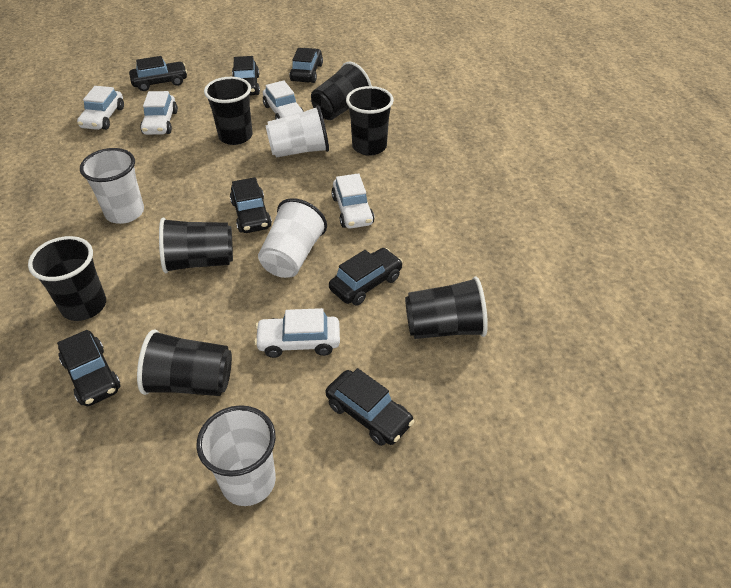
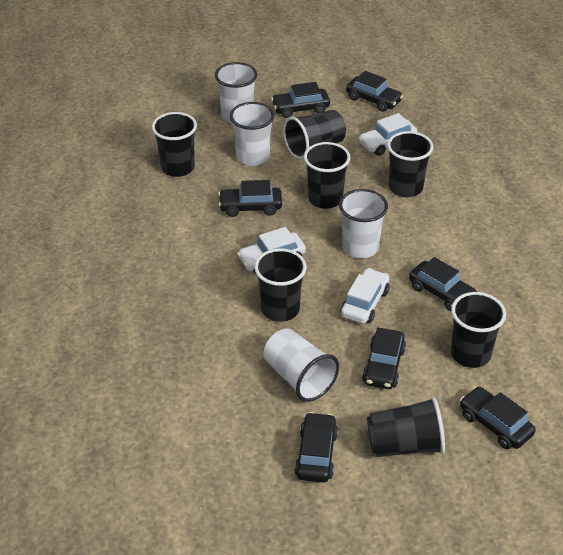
white car: 5 -> 3

